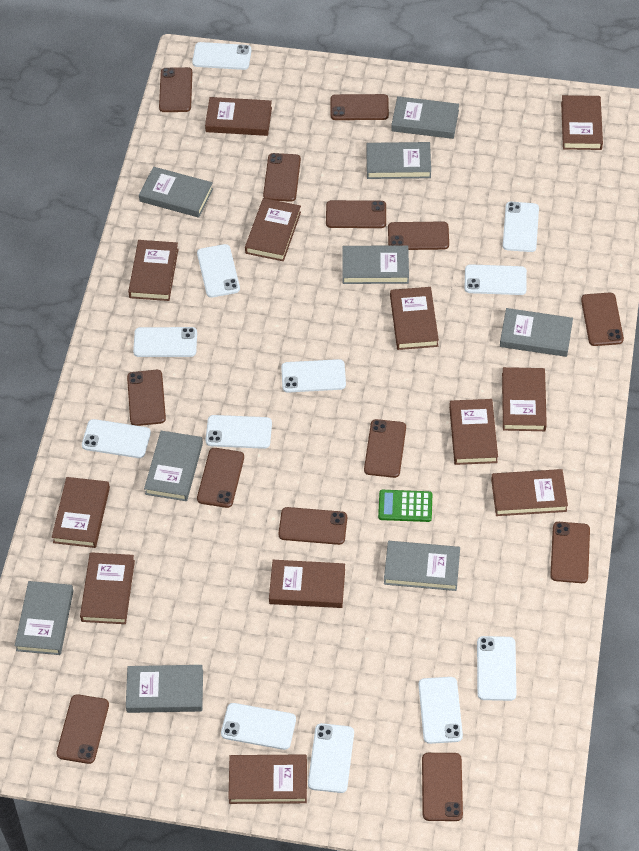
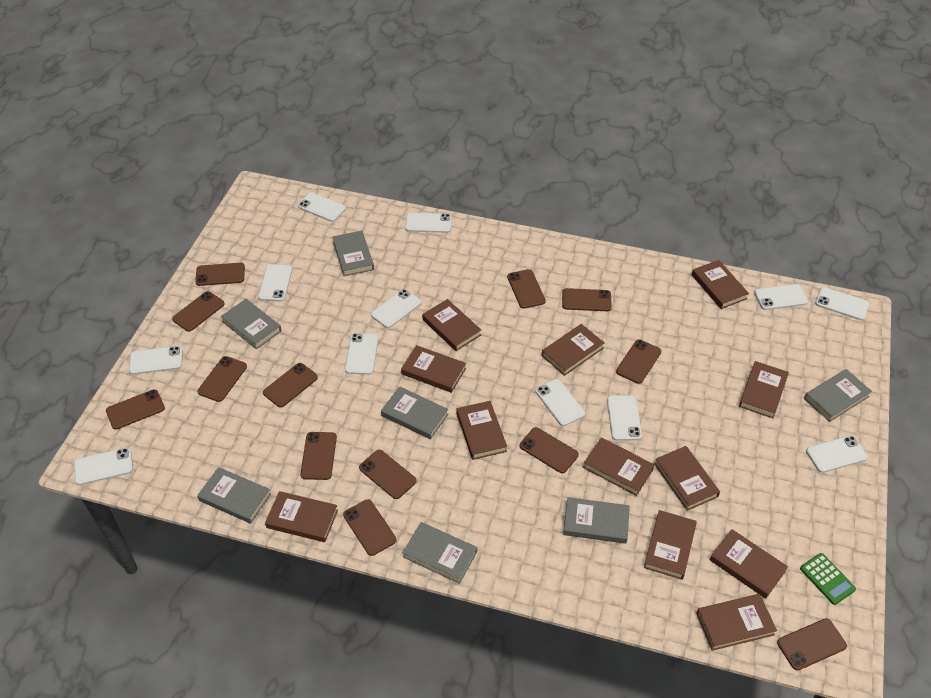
grey book: 9 -> 7

